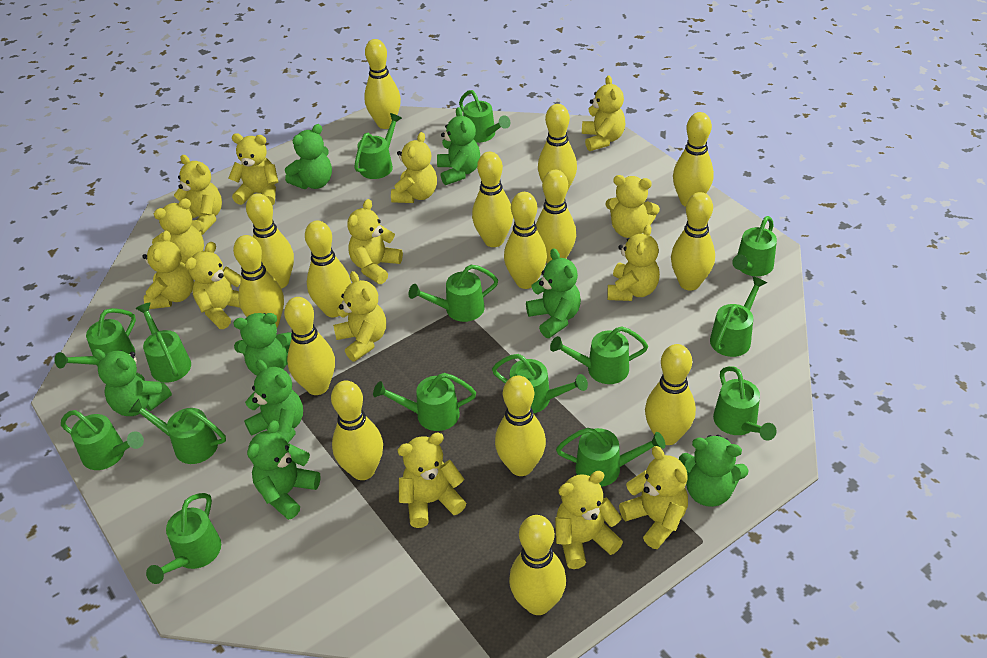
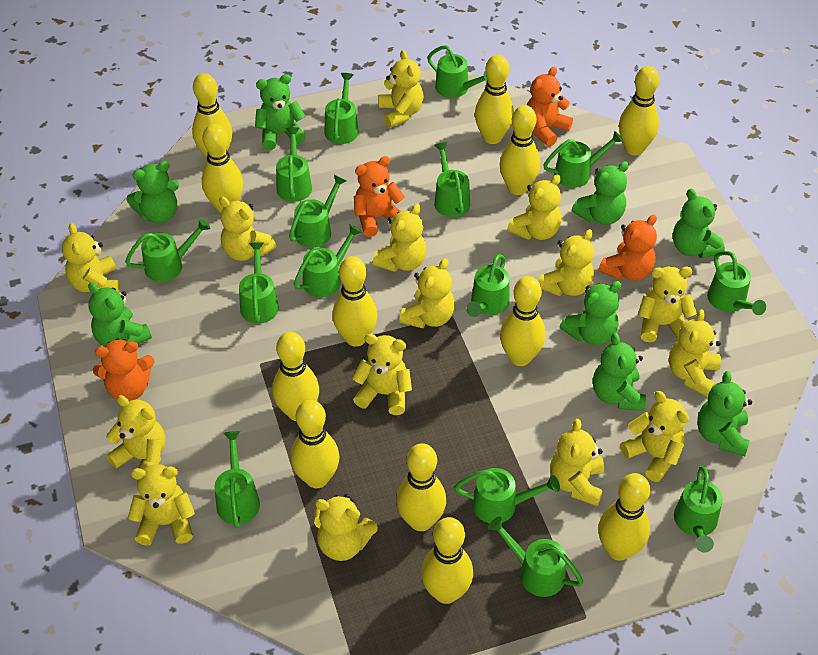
orange teddy bear: 0 -> 4
yellow bowling pin: 15 -> 12
yellow teddy bear: 14 -> 15

